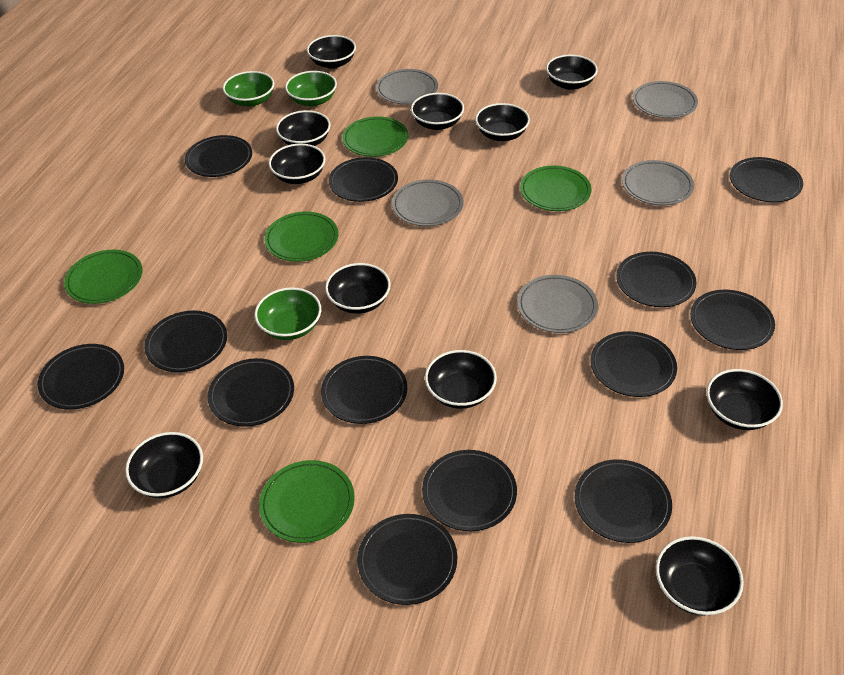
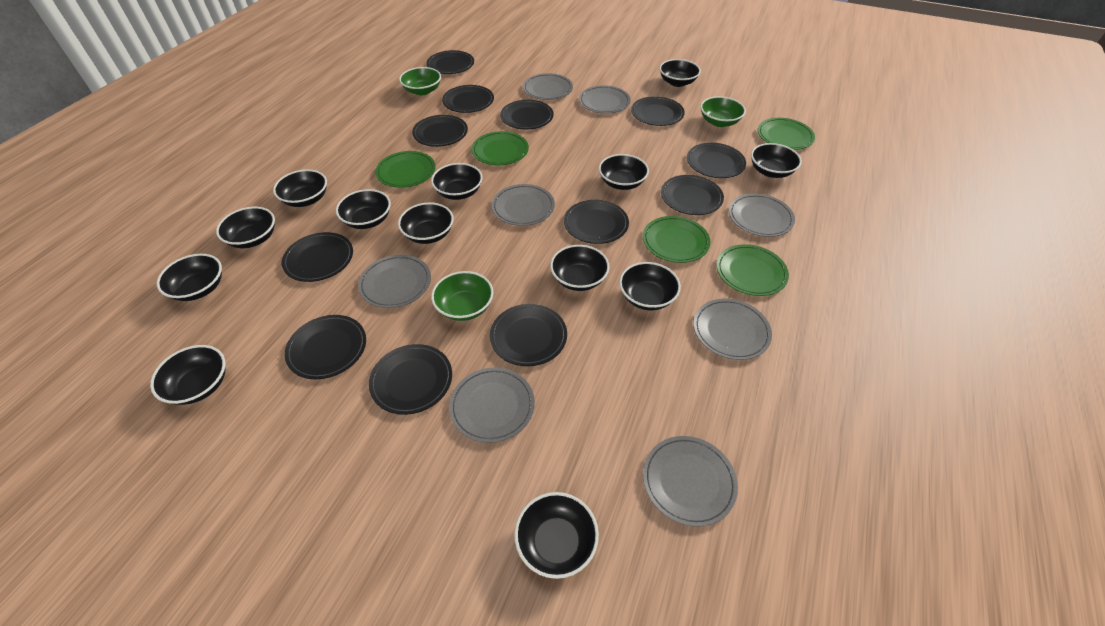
black bowl: 11 -> 13
black plate: 13 -> 12
grey plate: 5 -> 8

